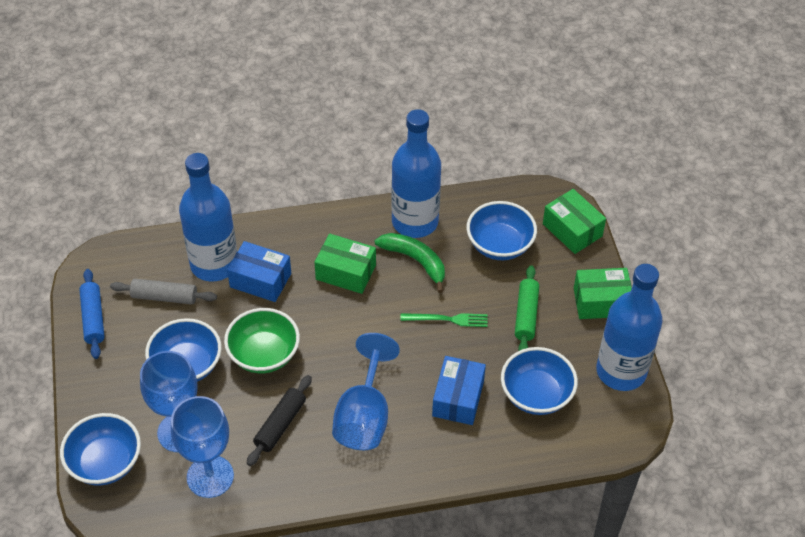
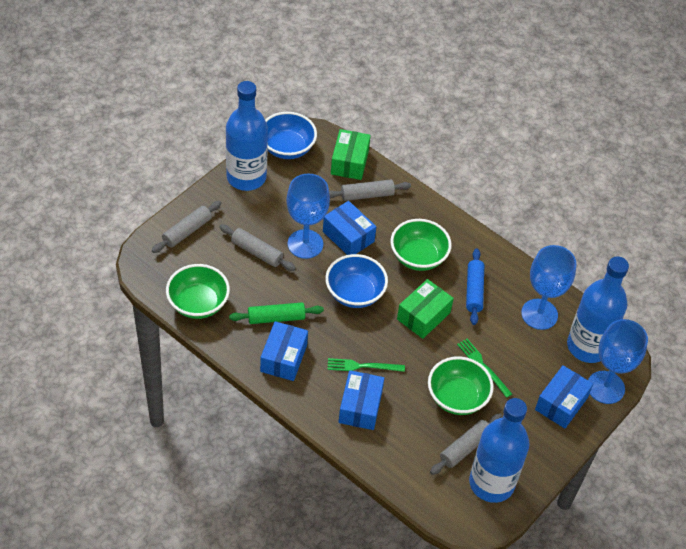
black rolling pin: 1 -> 0
blue bowl: 4 -> 2
blue box: 2 -> 4
green banana: 1 -> 0
green bowl: 1 -> 3
green box: 3 -> 2
green fork: 1 -> 2
grey rolling pin: 1 -> 4

